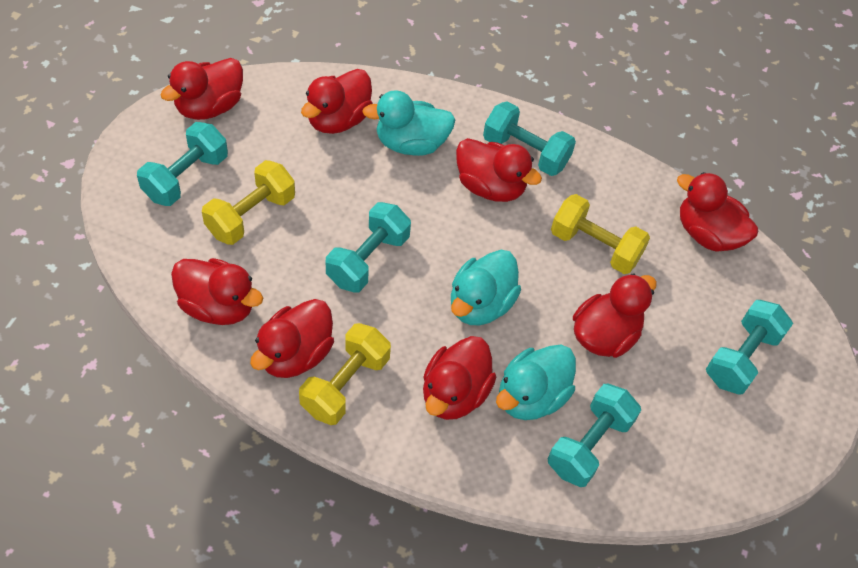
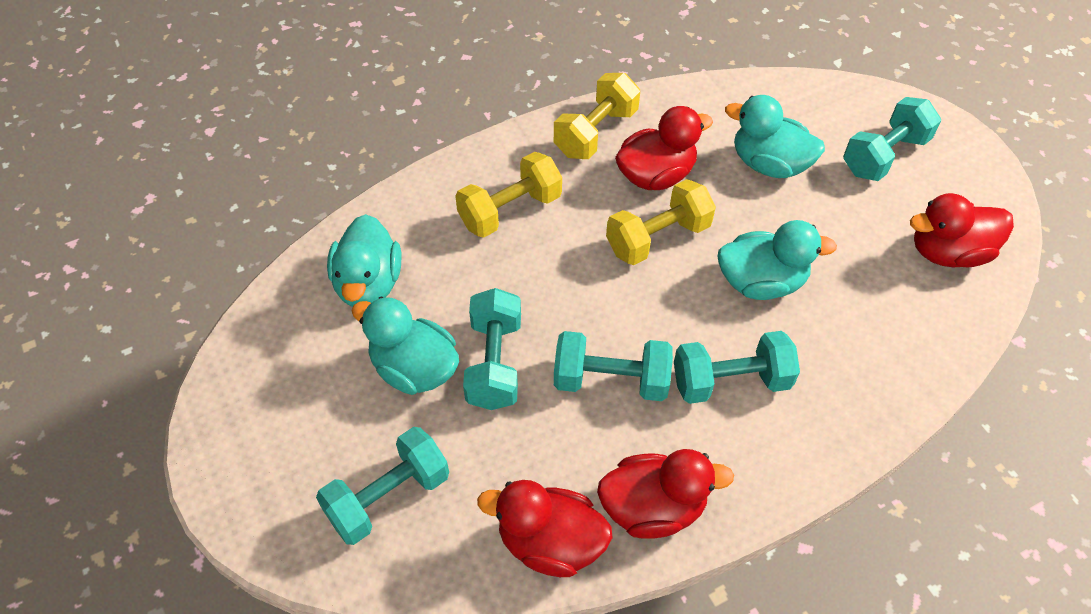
red duck: 8 -> 4
turquoise duck: 3 -> 4

